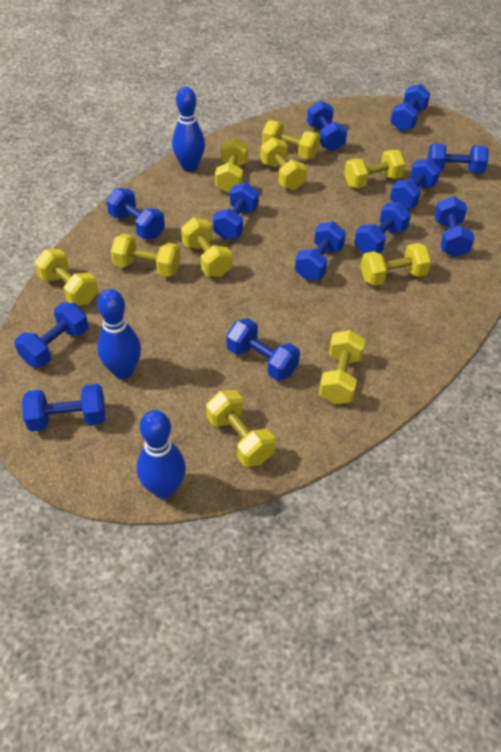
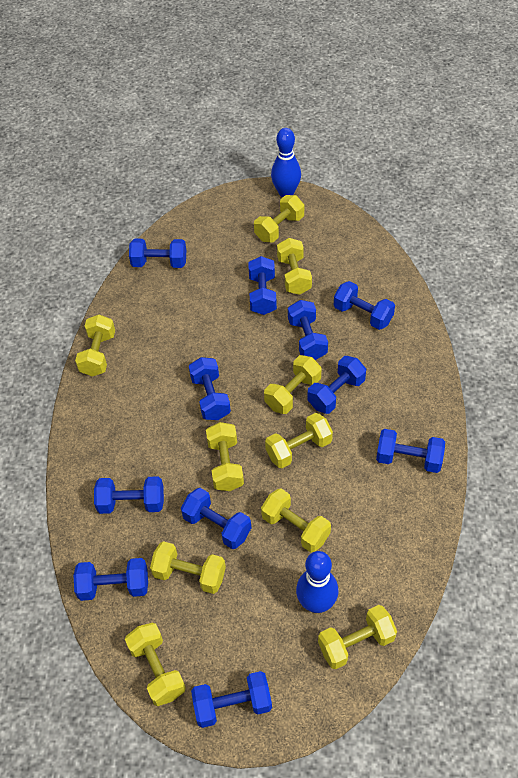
blue bowling pin: 3 -> 2
blue dumbbell: 12 -> 11

